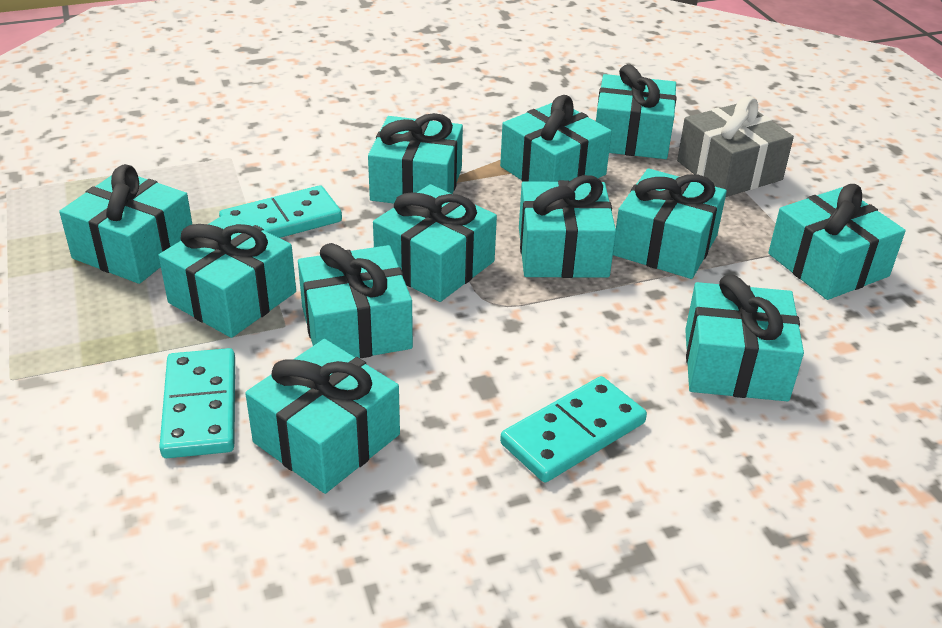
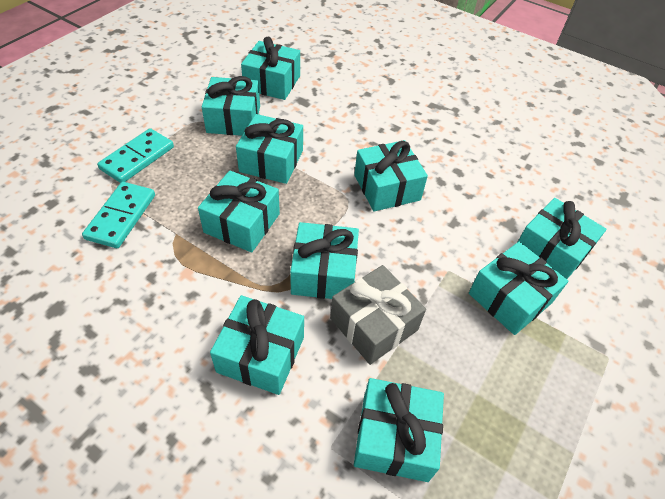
turquoise domino: 3 -> 2
turquoise gift: 12 -> 10

